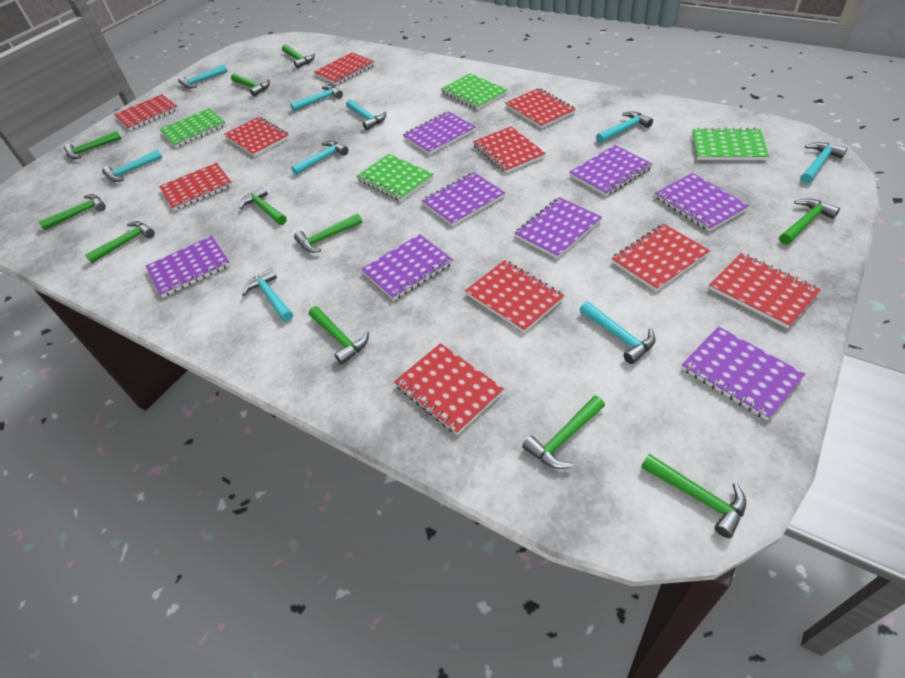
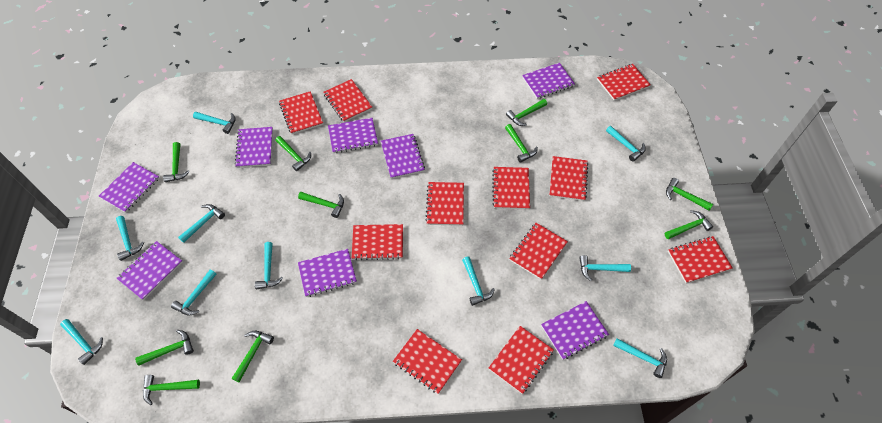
green hammer: 11 -> 10
green notebook: 4 -> 0
red notebook: 10 -> 11
turquoise hammer: 9 -> 10

